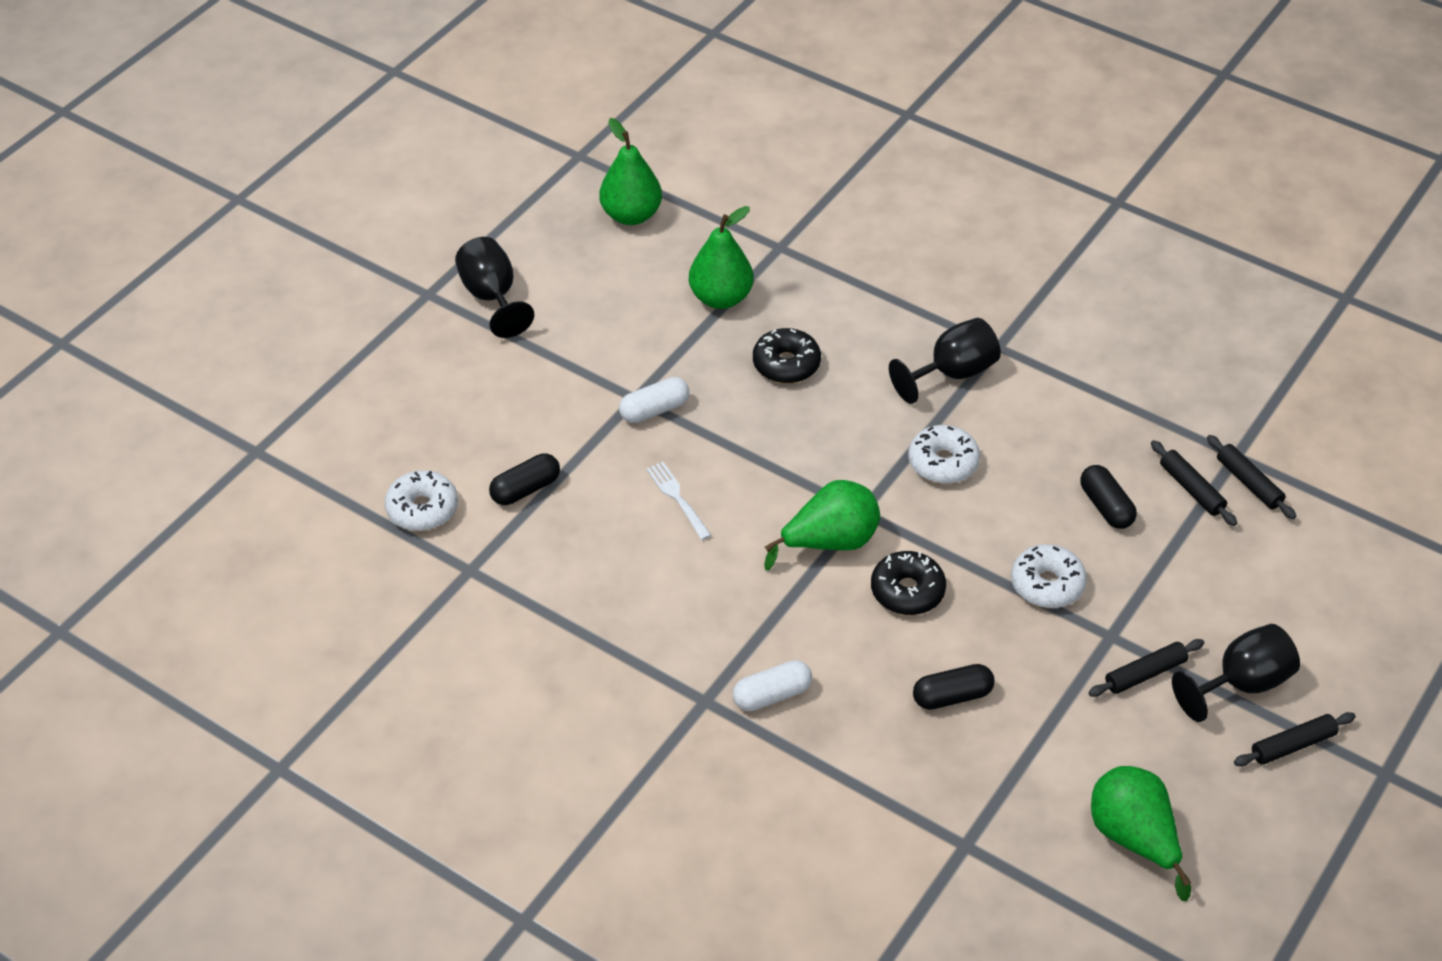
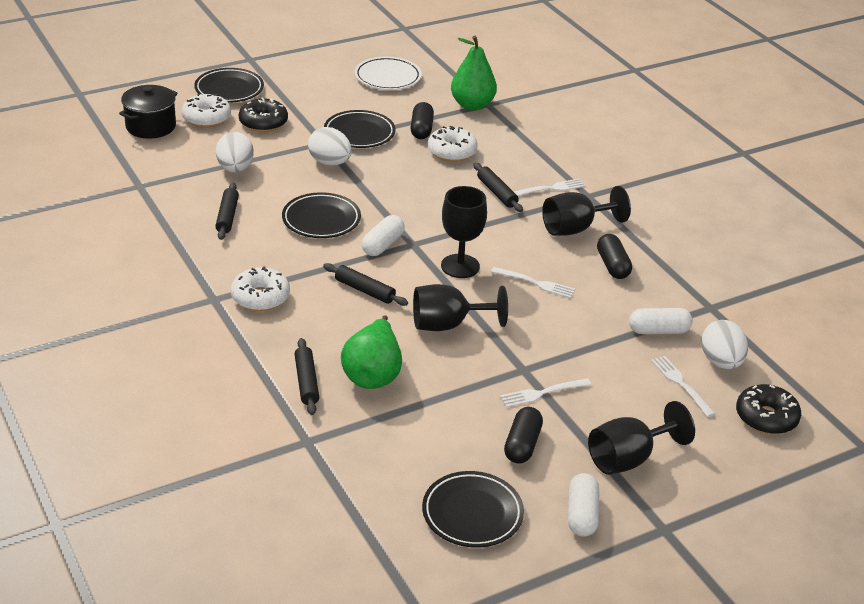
black goblet: 3 -> 4
black plate: 0 -> 4
black pot: 0 -> 1
green pear: 4 -> 2
white capsule: 2 -> 3
white egg: 0 -> 3
white fork: 1 -> 4
white plate: 0 -> 1

